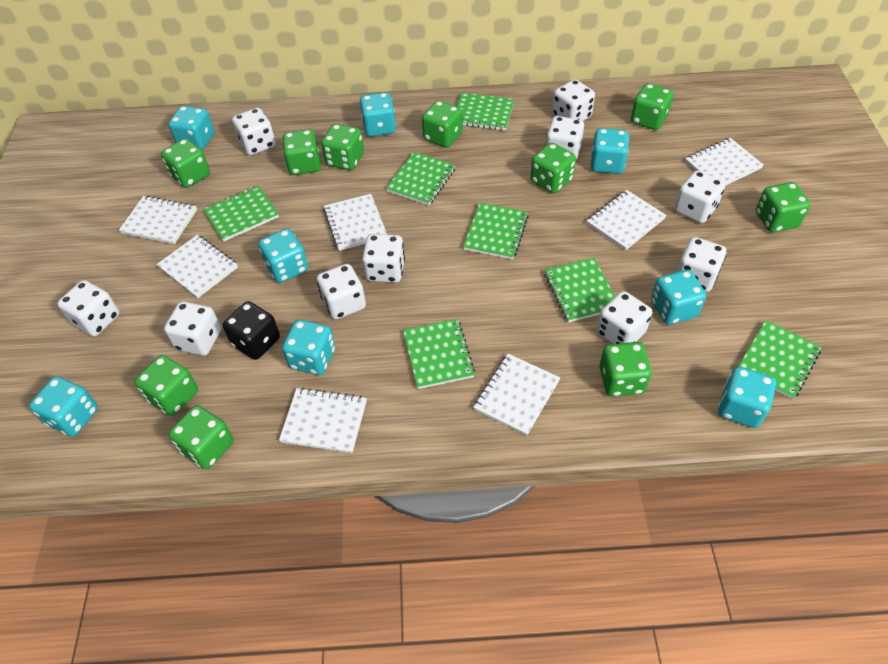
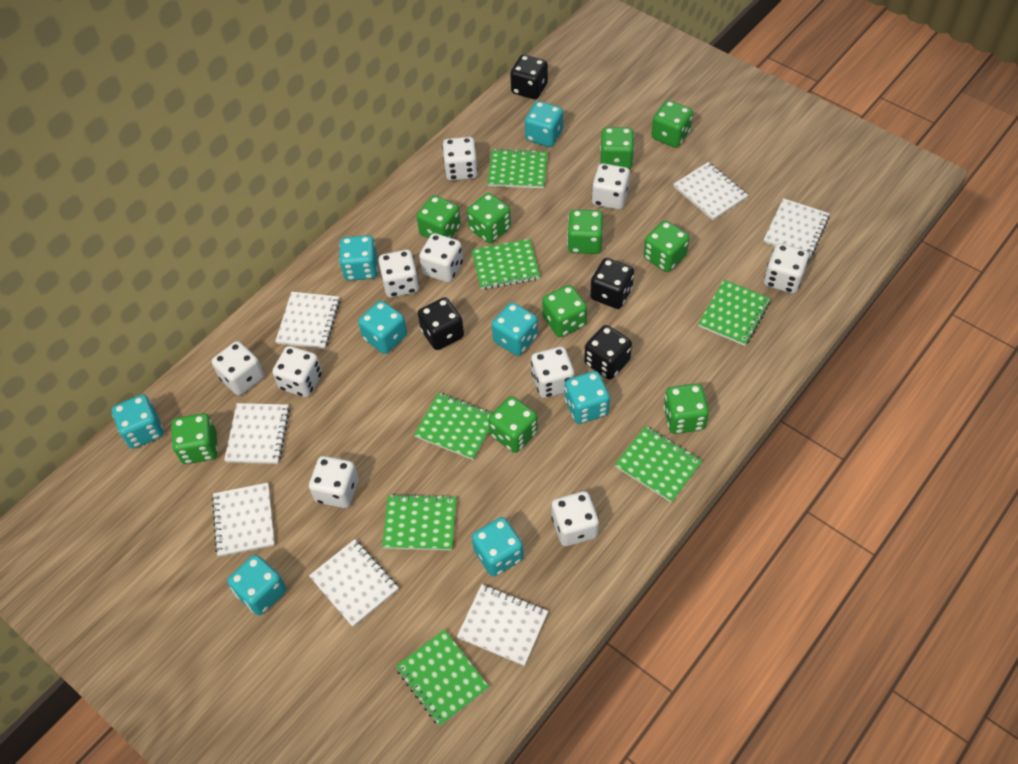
black dice: 1 -> 4

